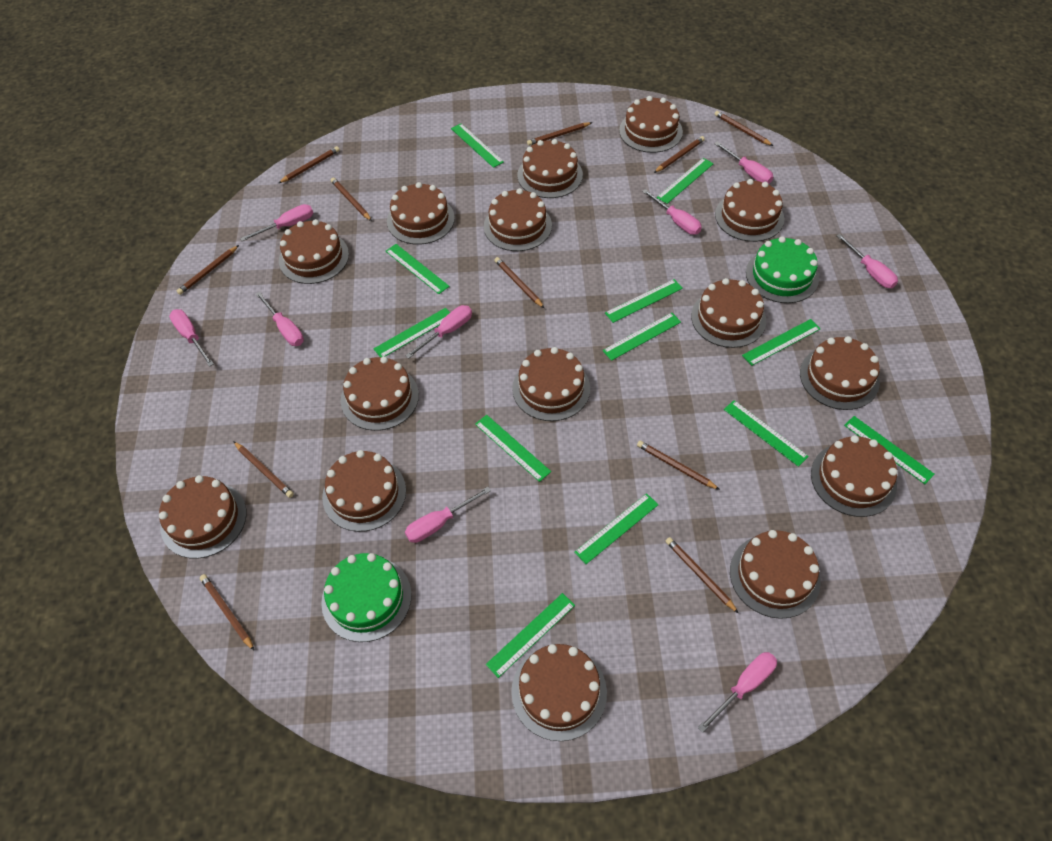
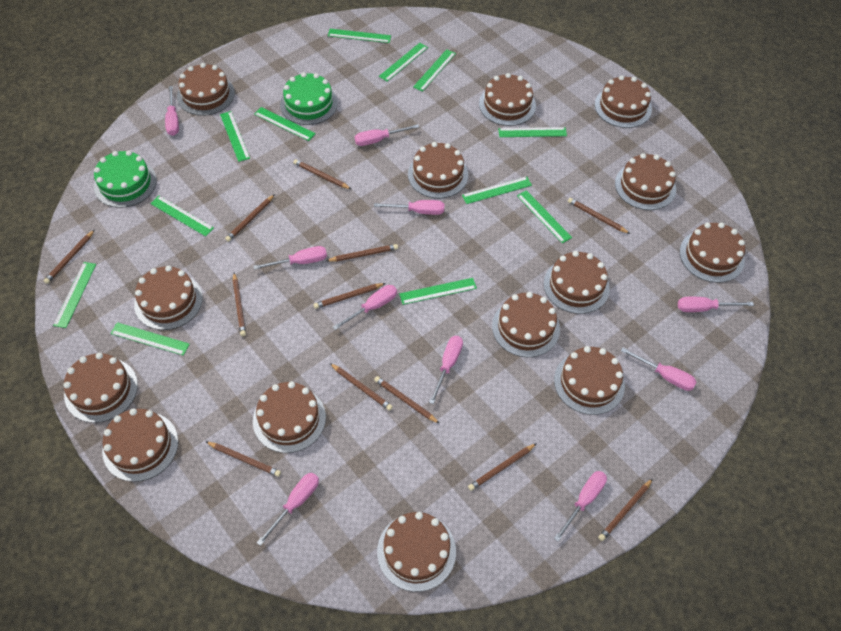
brown cake: 15 -> 14
brown pencil: 11 -> 12
pink screwdriver: 9 -> 10

